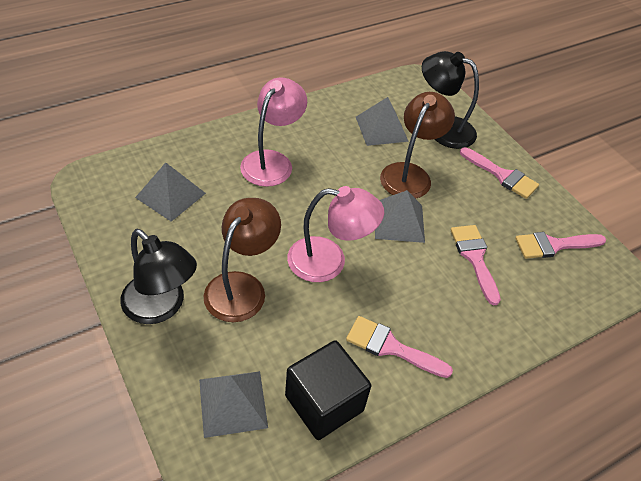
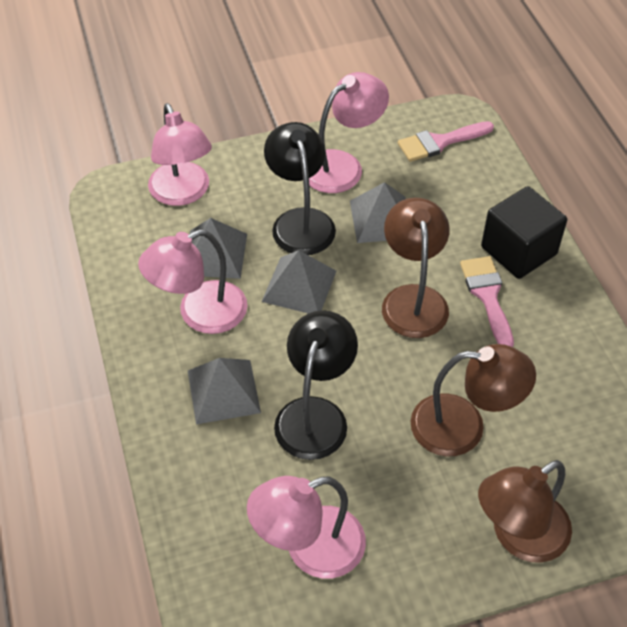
brown lamp: 2 -> 3
pink brush: 4 -> 2
pink lamp: 2 -> 4

